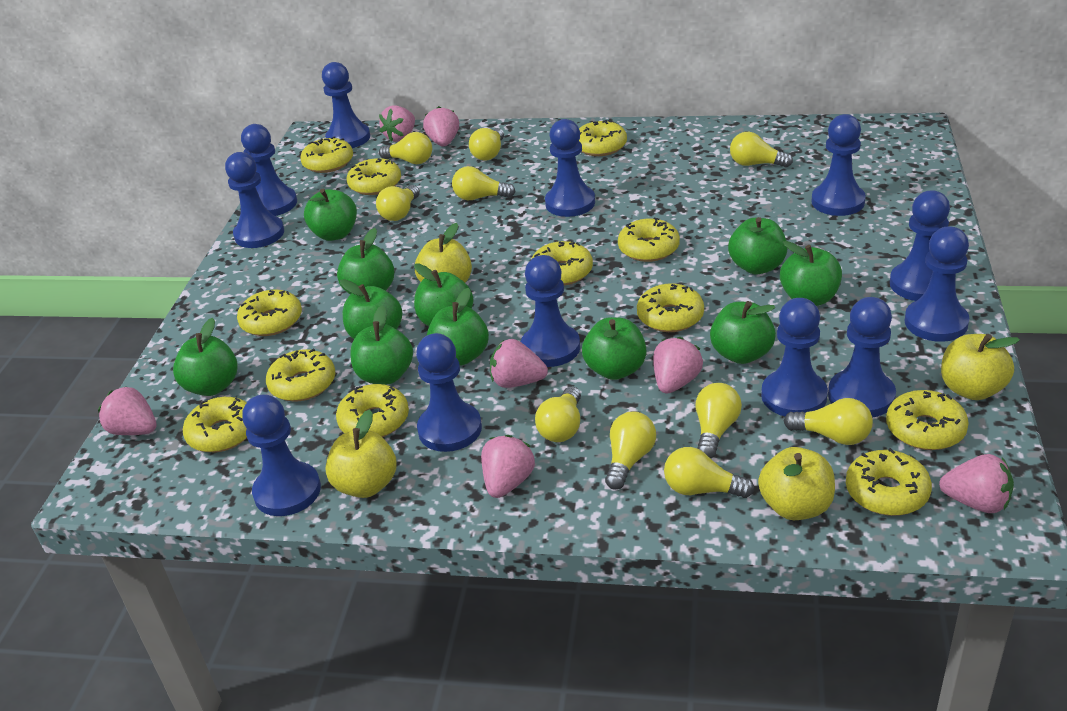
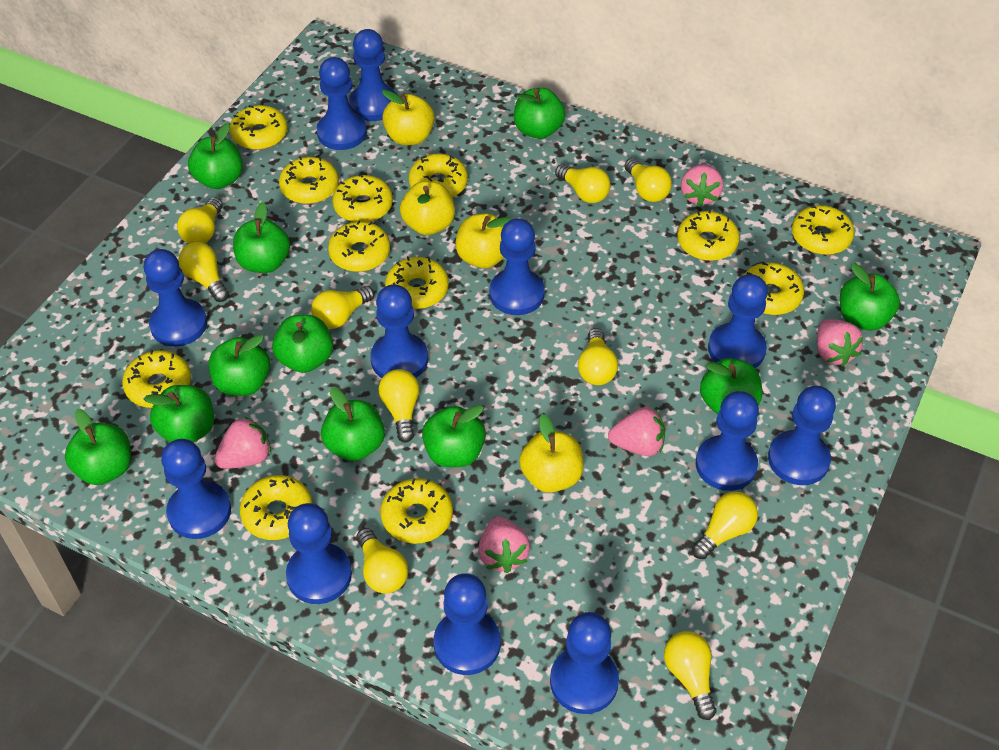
pink strawberry: 7 -> 5

